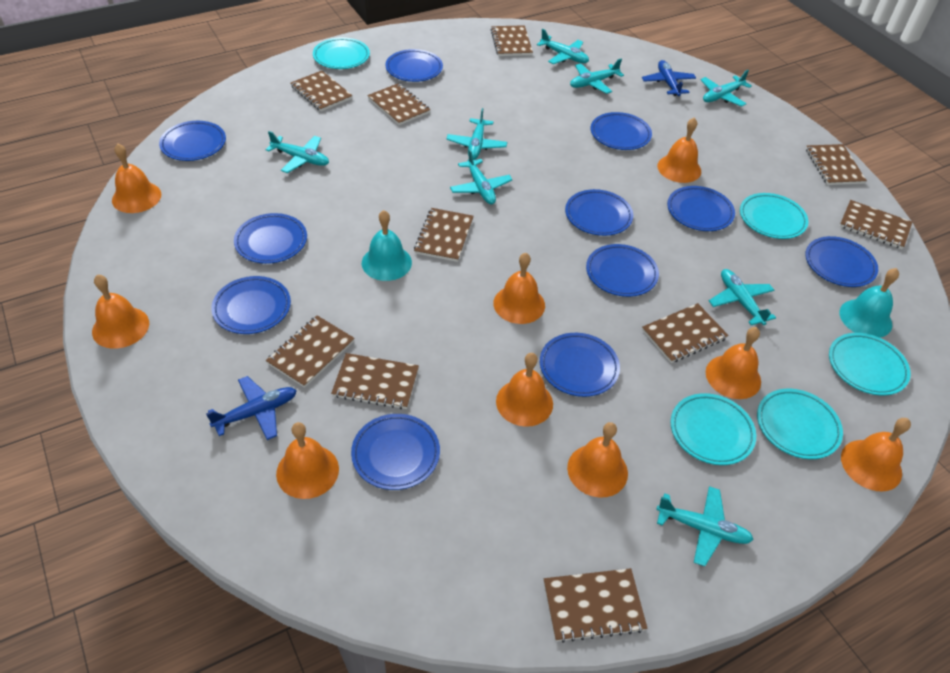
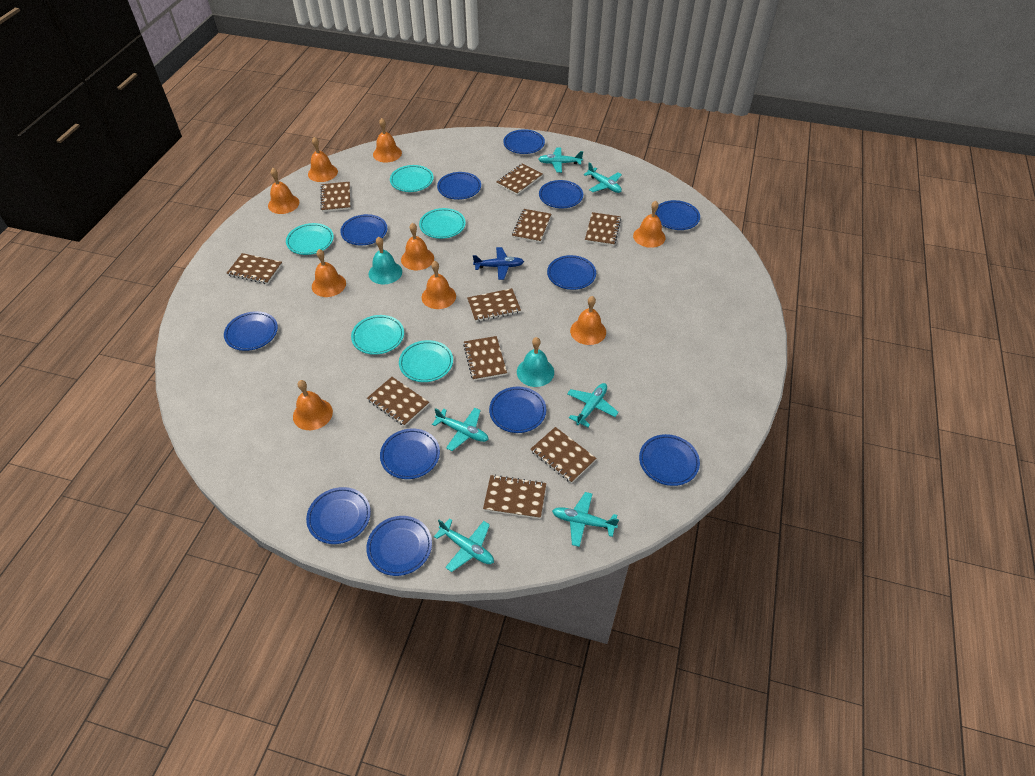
blue plane: 2 -> 1
blue plate: 11 -> 12
turquoise plane: 8 -> 6

